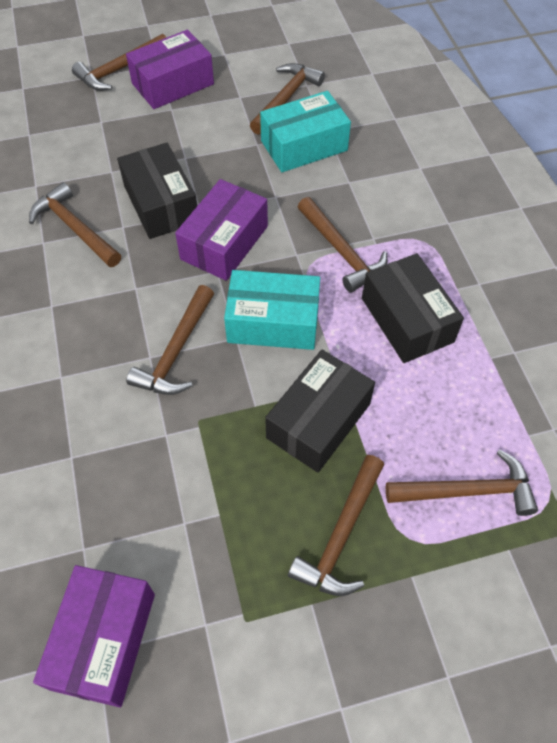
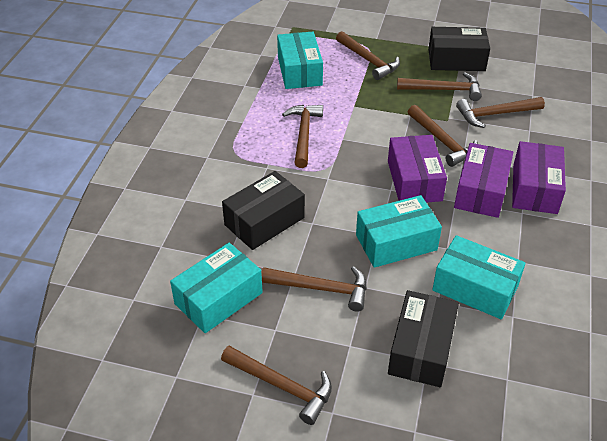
turquoise box: 2 -> 4

